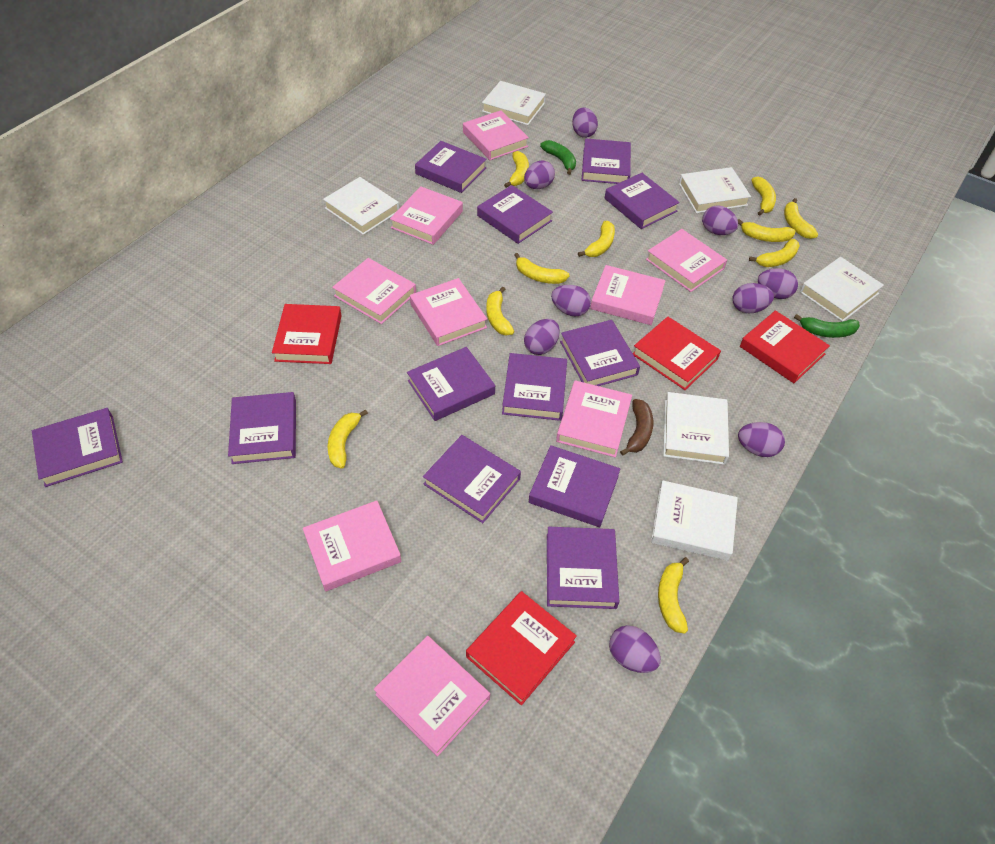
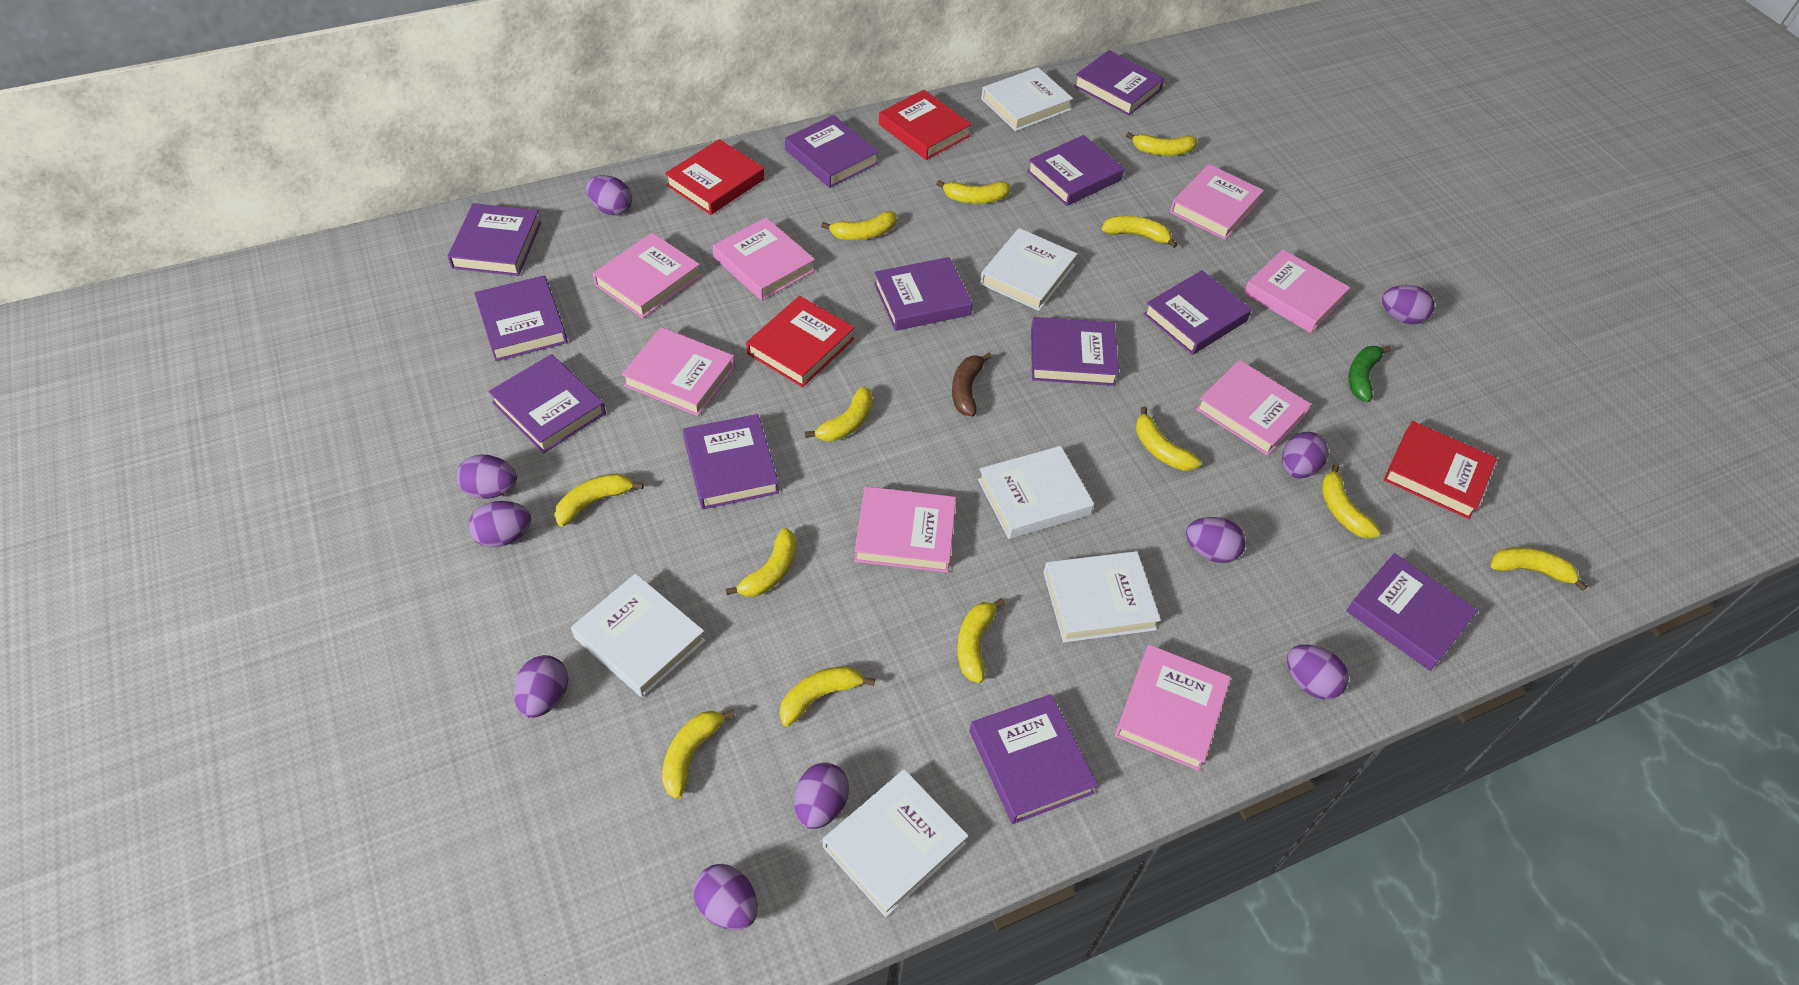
green banana: 2 -> 1
pink book: 9 -> 8
purple egg: 9 -> 10
yellow banana: 10 -> 13

